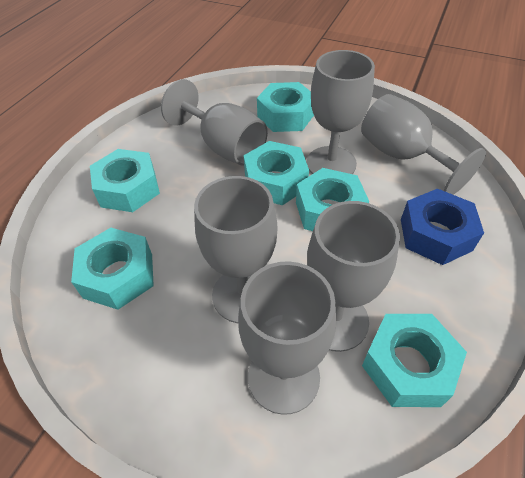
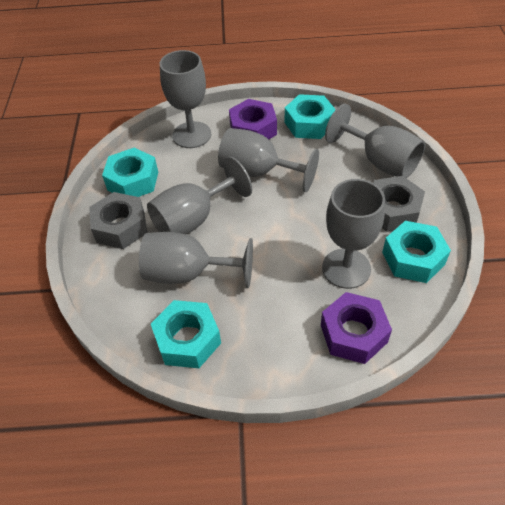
blue nut: 1 -> 0
grey nut: 0 -> 2
purple nut: 0 -> 2
turquoise nut: 6 -> 4

